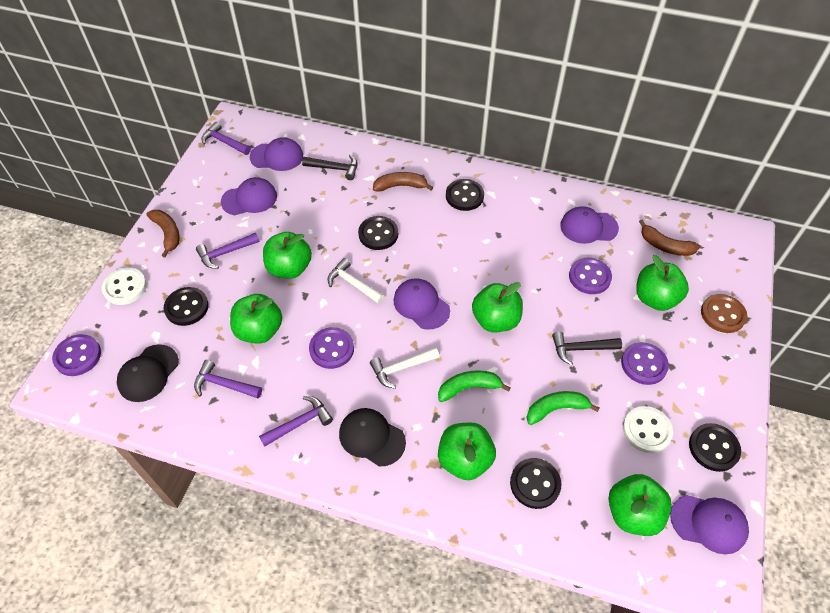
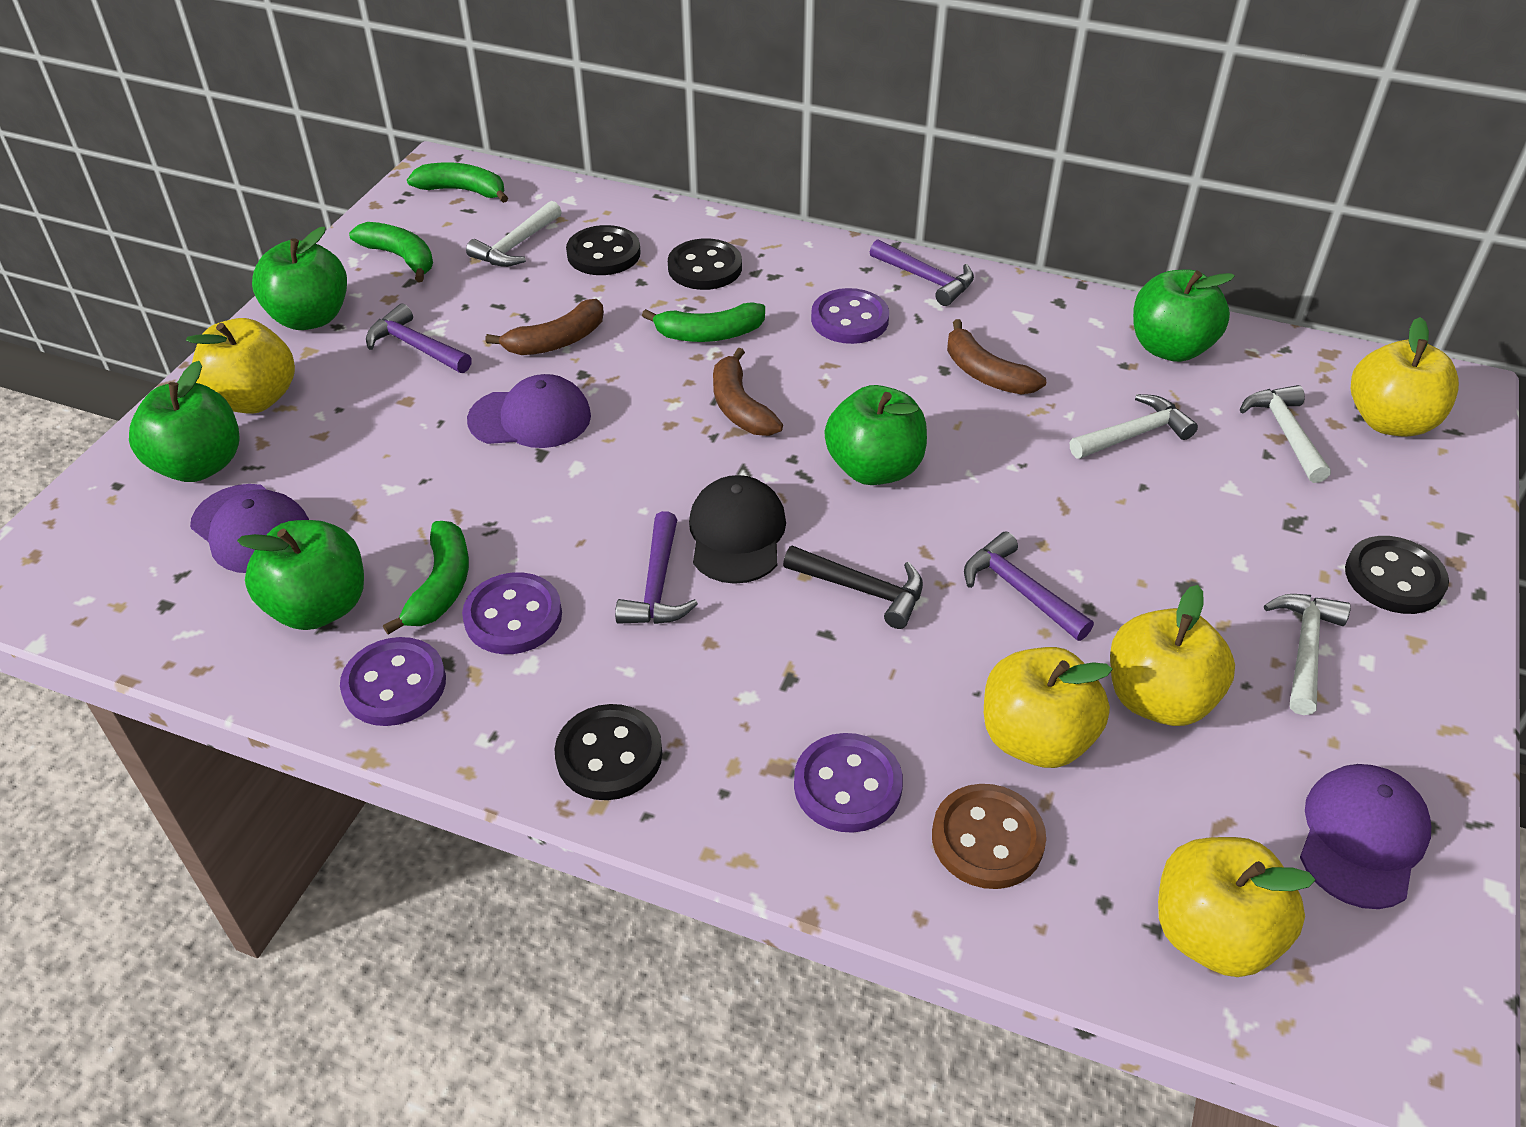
black button: 5 -> 4
black cap: 2 -> 1
black hammer: 2 -> 1
green apple: 6 -> 5
green banana: 2 -> 4
purple cap: 5 -> 3
white button: 2 -> 0
white hammer: 2 -> 4
yellow apple: 0 -> 5

